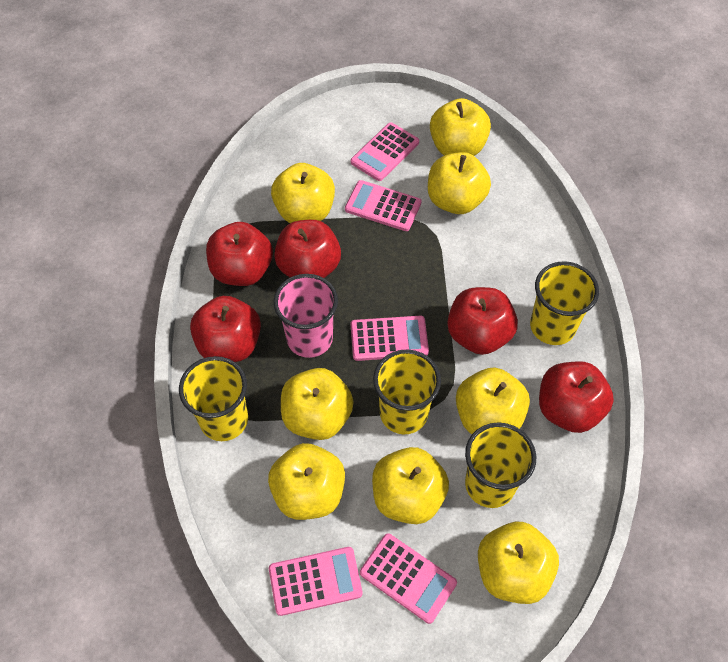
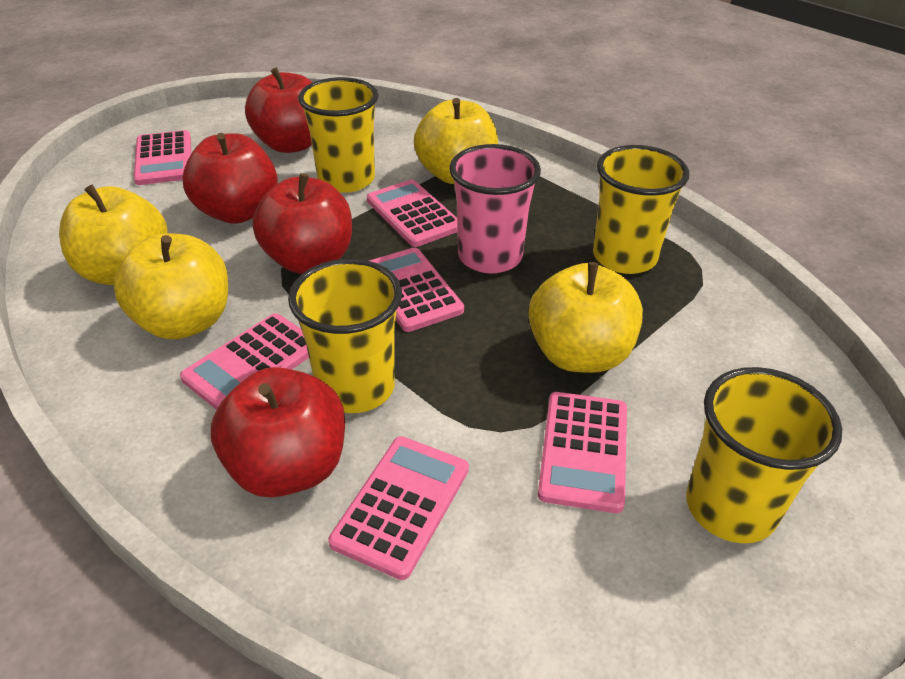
pink calculator: 5 -> 6
red apple: 5 -> 4
yellow apple: 8 -> 4

